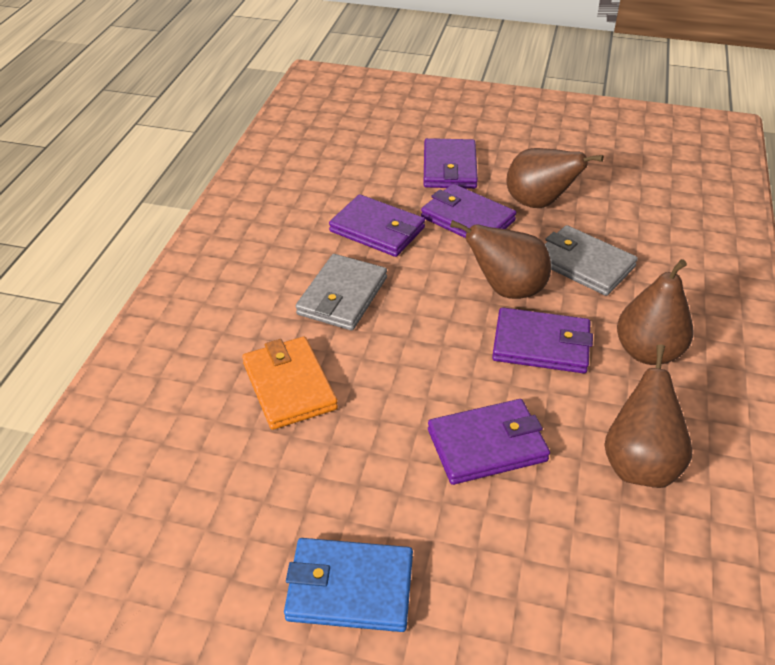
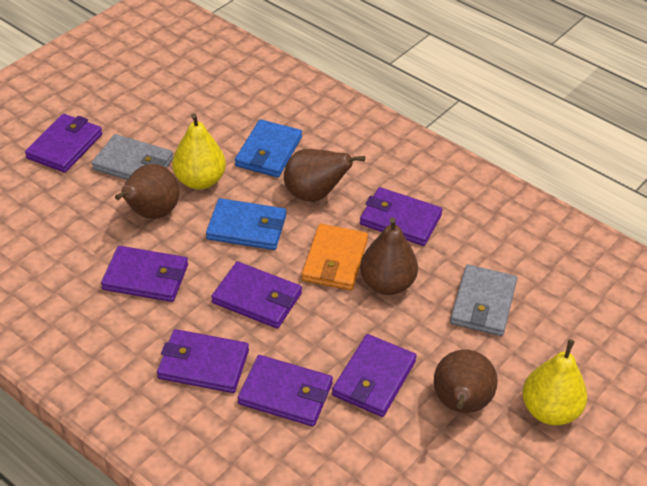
blue wallet: 1 -> 2
purple wallet: 5 -> 7
yellow pear: 0 -> 2

